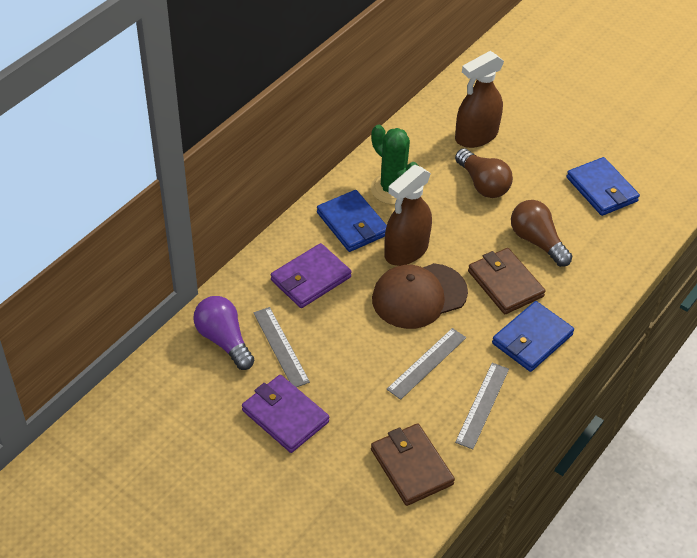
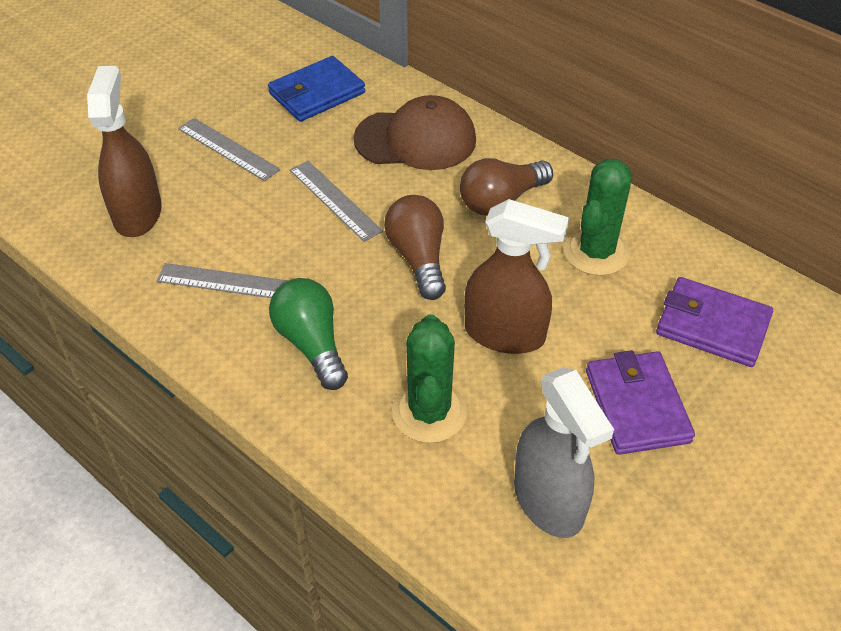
blue wallet: 3 -> 1
brown wallet: 2 -> 0
green cactus: 1 -> 2
green light bulb: 0 -> 1
grey spray bottle: 0 -> 1
purple light bulb: 1 -> 0

